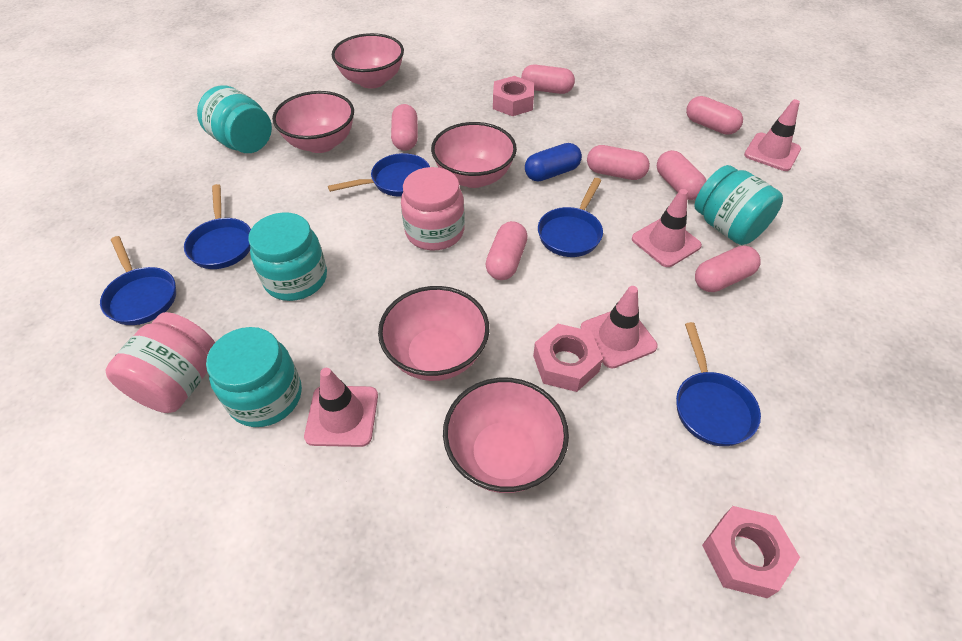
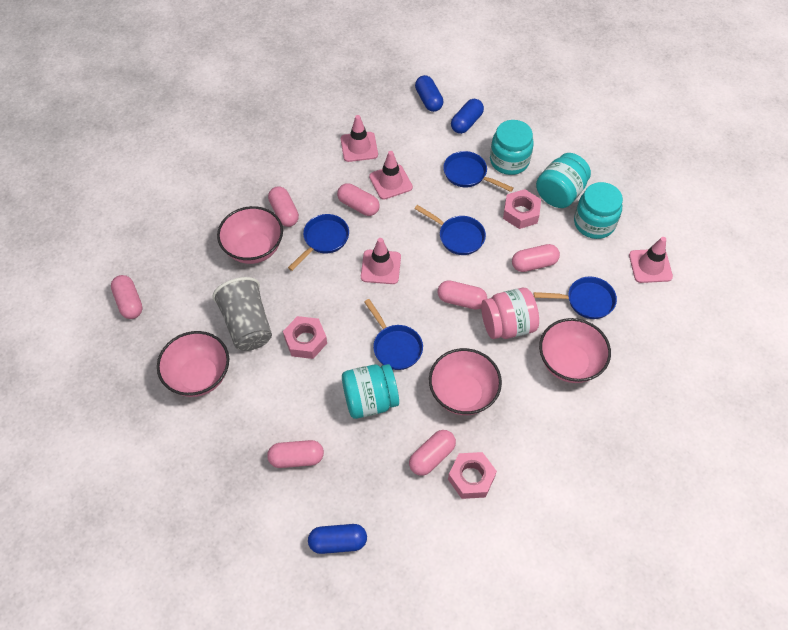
blue capsule: 1 -> 3
grey cup: 0 -> 1
pink bowl: 5 -> 4
pink jar: 2 -> 1

